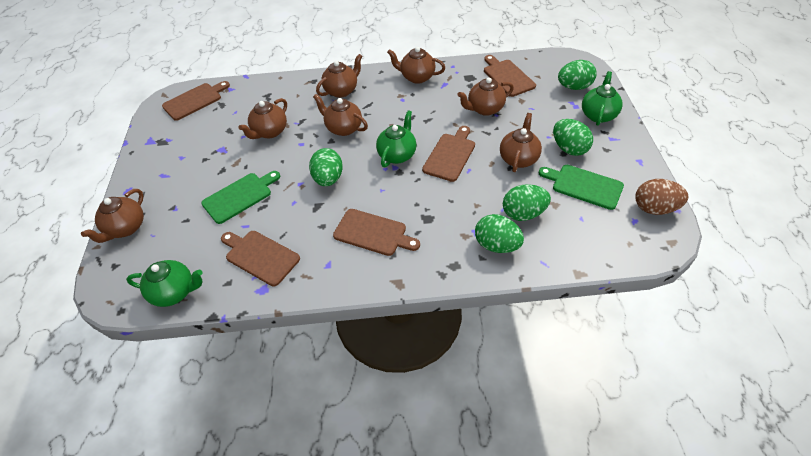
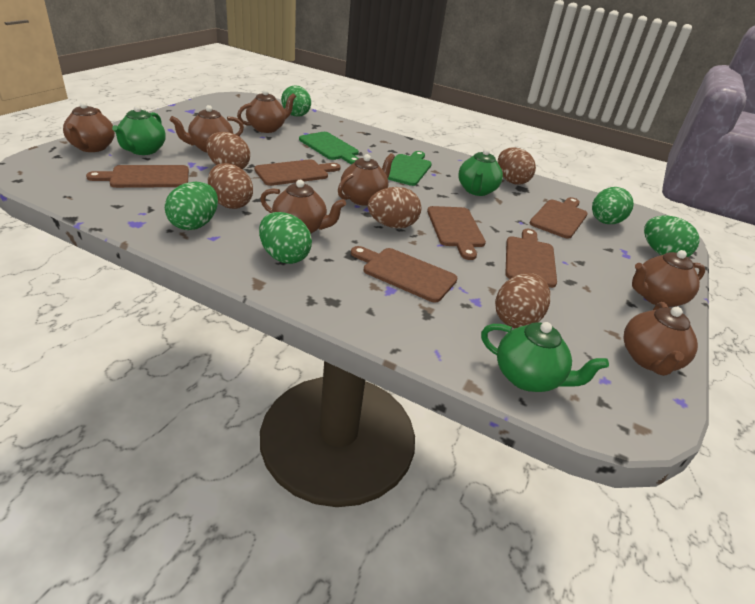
brown cutting board: 5 -> 6
brown egg: 1 -> 5

